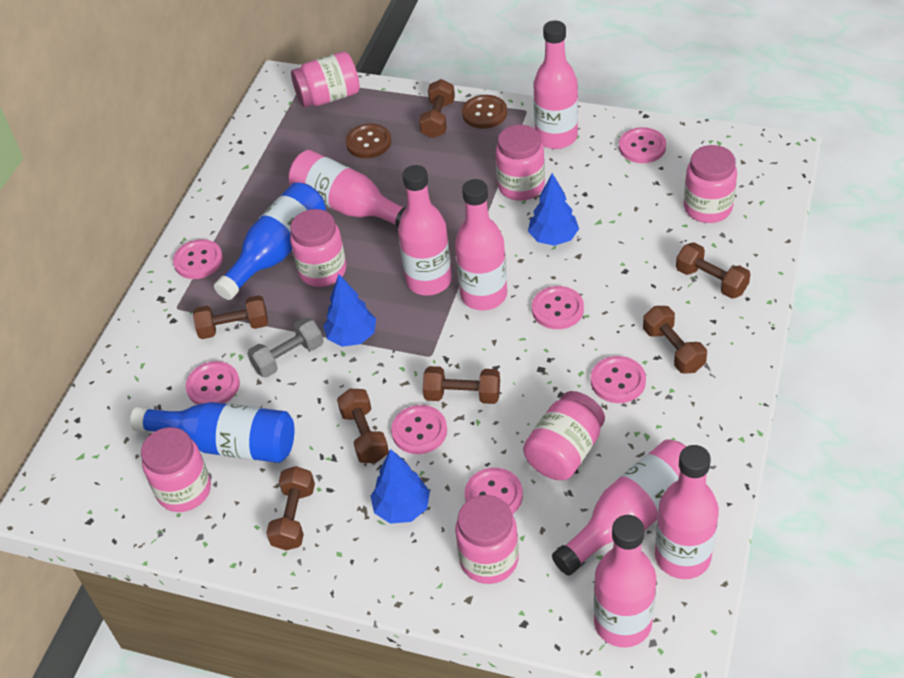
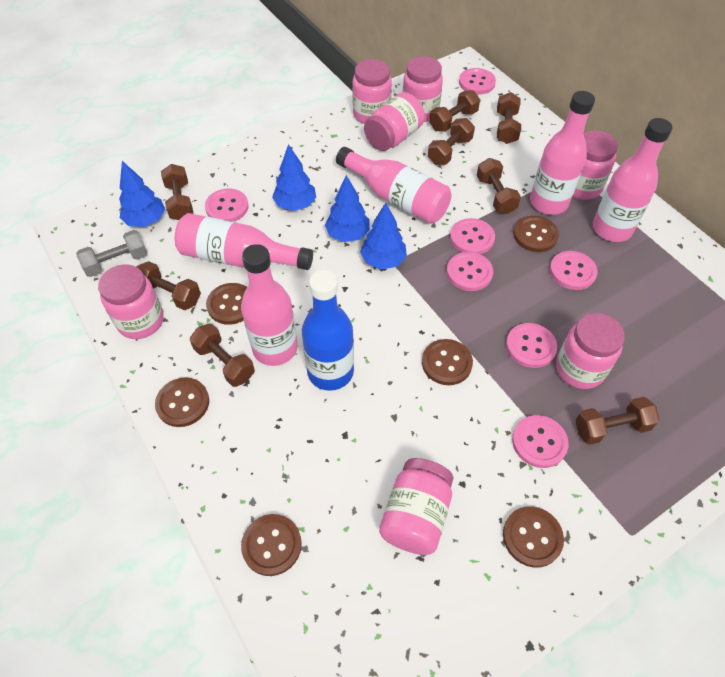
blue bottle: 2 -> 1
blue tree: 3 -> 4
brown button: 2 -> 6
brown dumbbell: 7 -> 8
pink bottle: 7 -> 5

